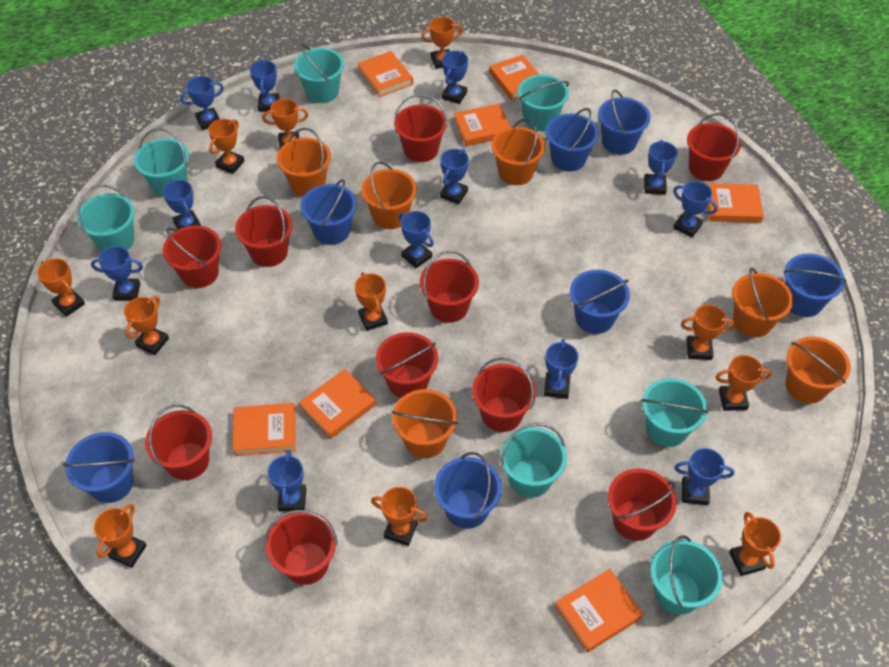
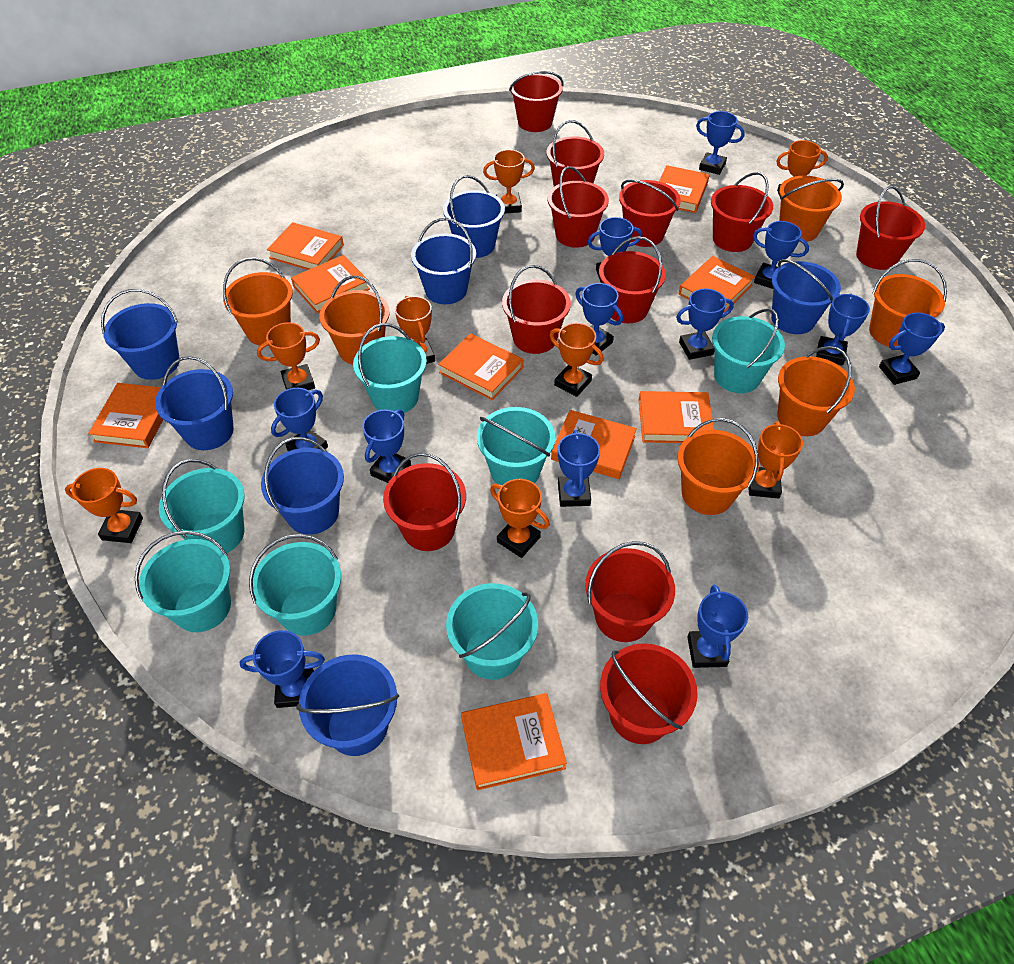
orange book: 7 -> 9
orange trophy: 11 -> 8
red bucket: 10 -> 11

